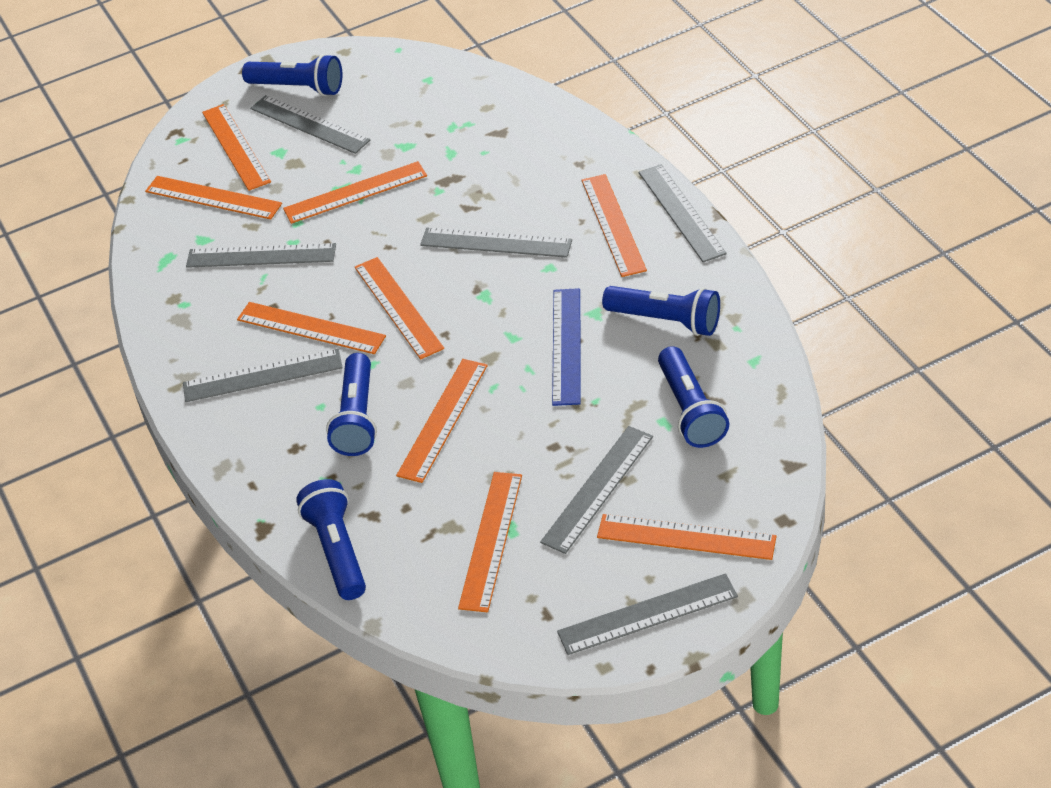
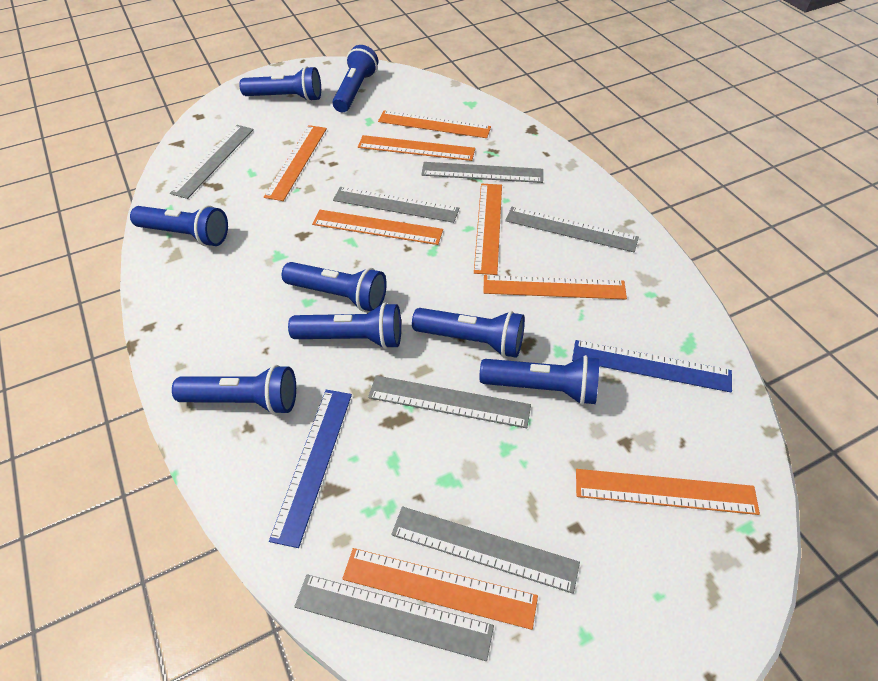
blue flashlight: 5 -> 8
blue ruler: 1 -> 2
orange ruler: 9 -> 8

